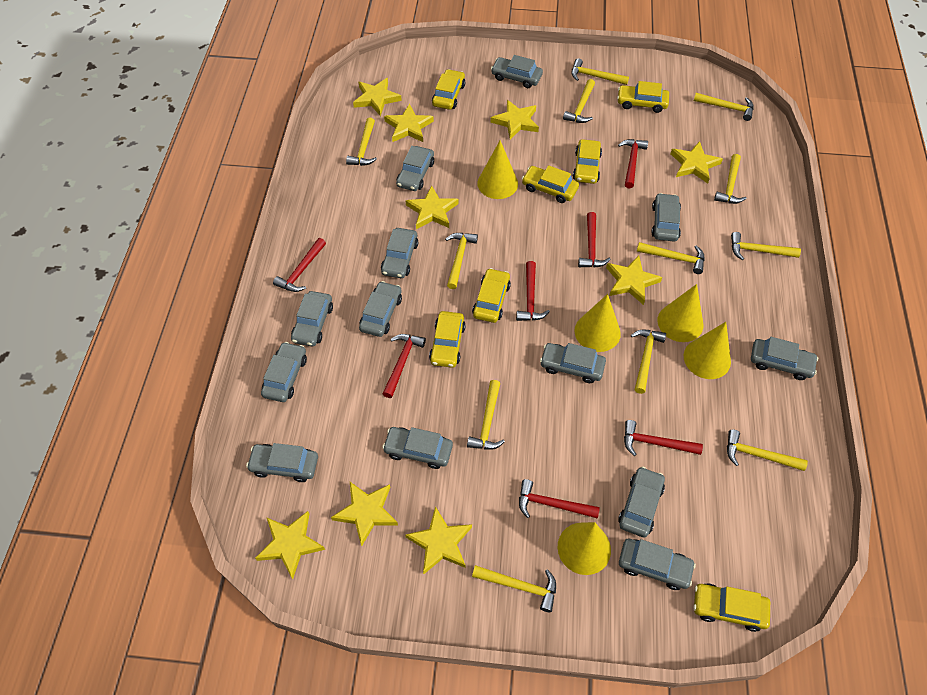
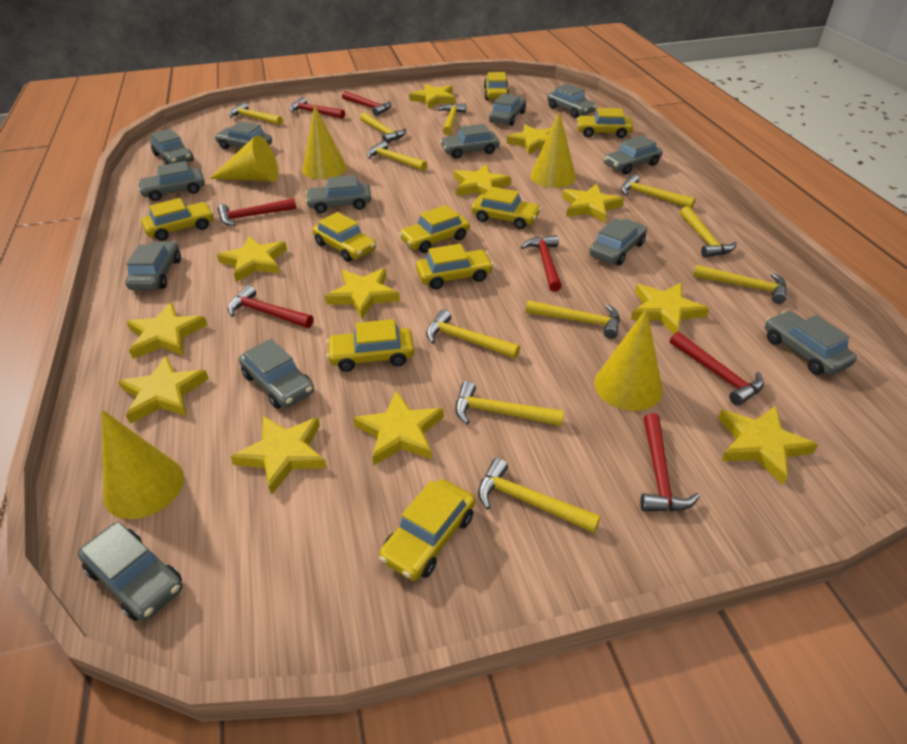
yellow car: 7 -> 9
yellow hammer: 12 -> 11
yellow star: 9 -> 12

